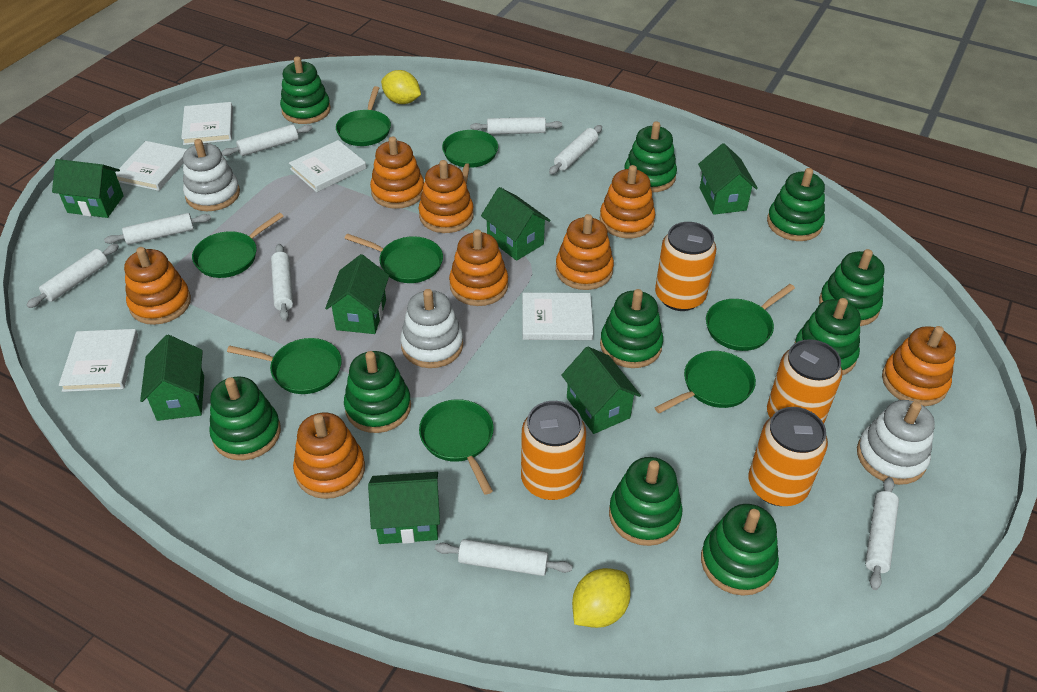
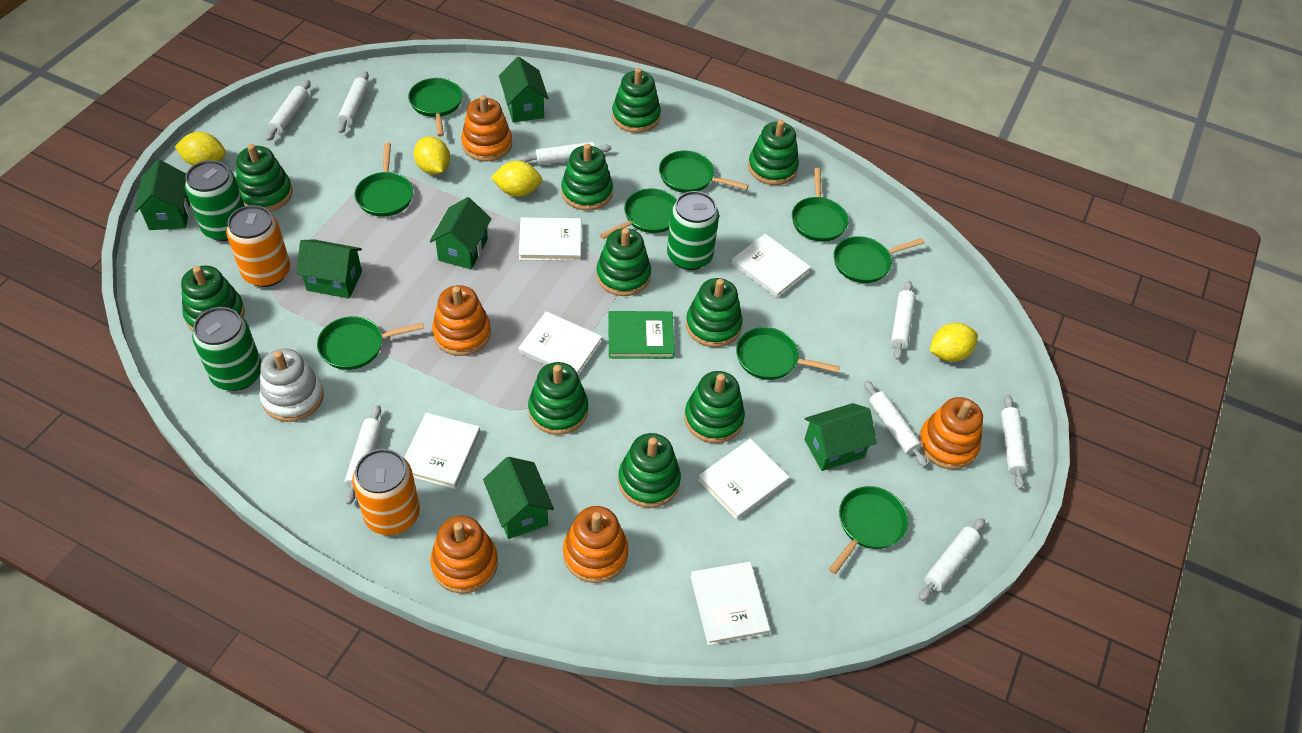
green book: 0 -> 1
green can: 0 -> 3
green house: 7 -> 6
green pan: 8 -> 9
orange can: 4 -> 2
orange stacking toy: 8 -> 5
white book: 5 -> 6
white stacking toy: 3 -> 1
yellow lemon: 2 -> 4

